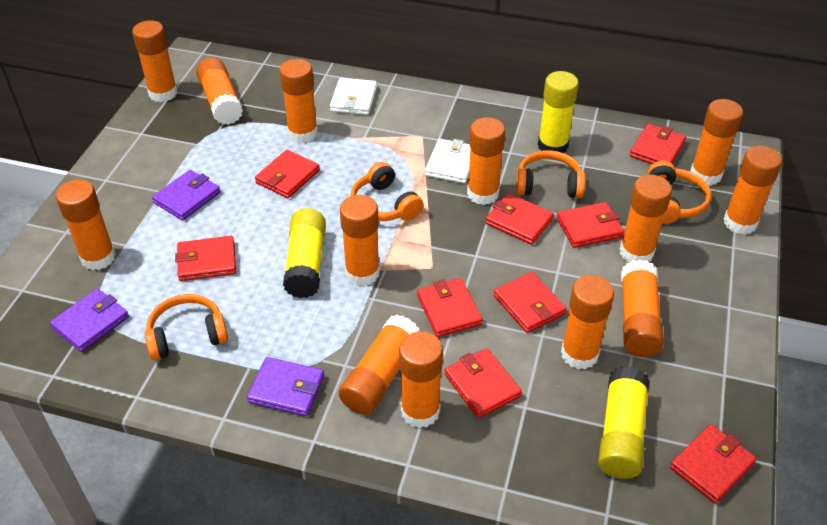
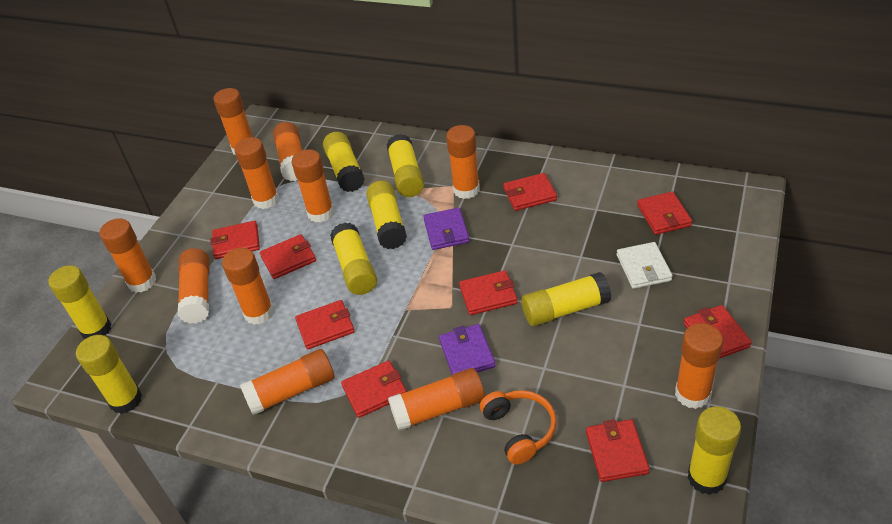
orange glue stick: 13 -> 11
orange headphones: 4 -> 1
purple wallet: 3 -> 2
white wallet: 2 -> 1
yellow glue stick: 3 -> 8

